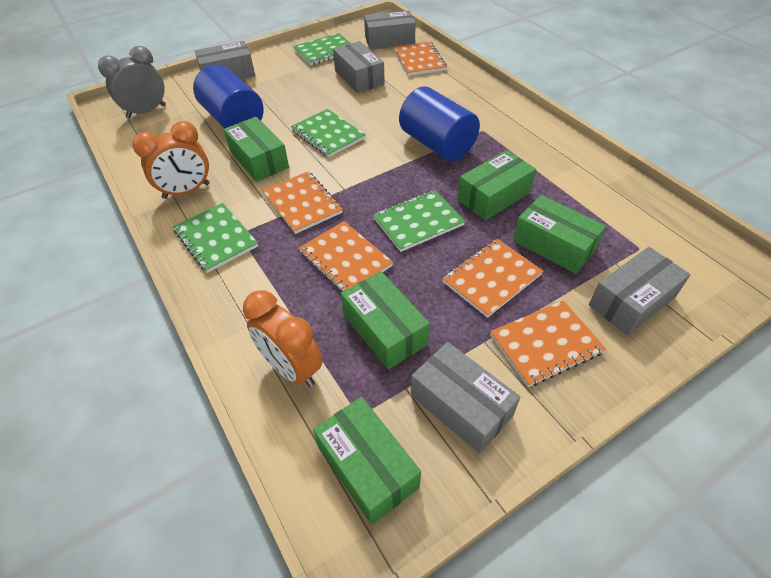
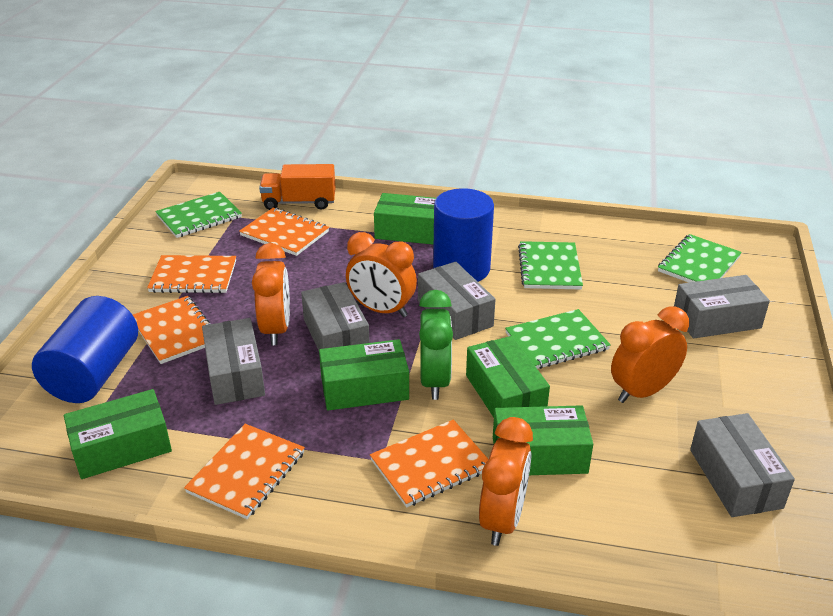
green clock: 0 -> 1
grey clock: 1 -> 0
orange clock: 2 -> 4
orange truck: 0 -> 1

